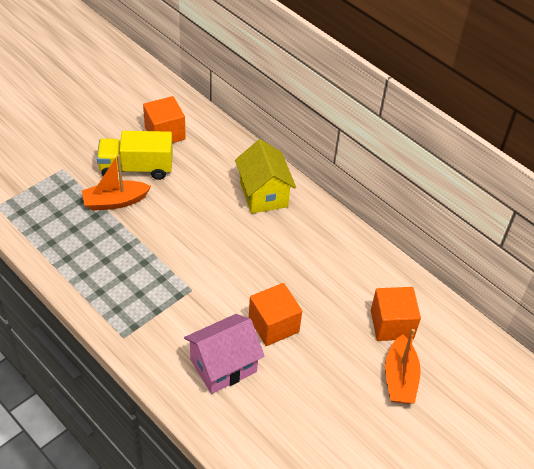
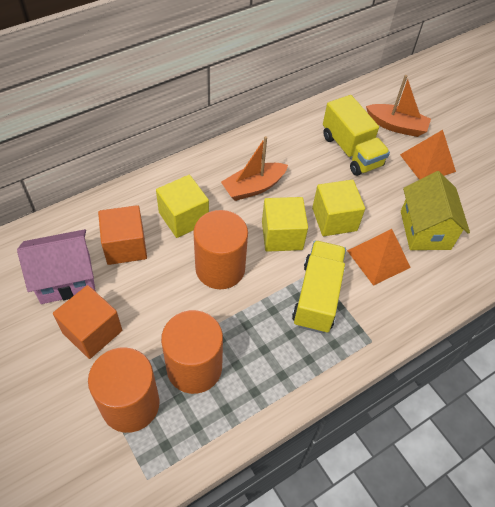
orange cube: 3 -> 2
orange cylinder: 0 -> 3
orange pyramid: 0 -> 2
yellow cube: 0 -> 3
yellow truck: 1 -> 2

